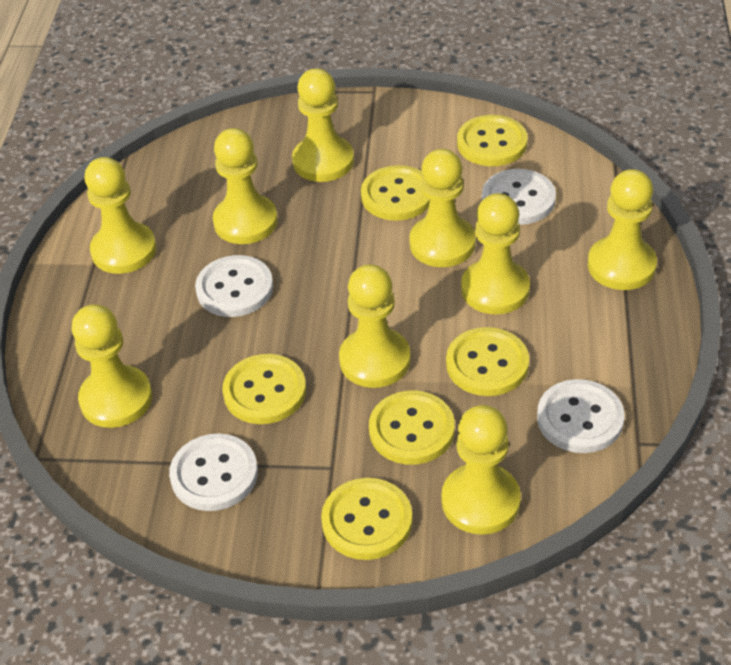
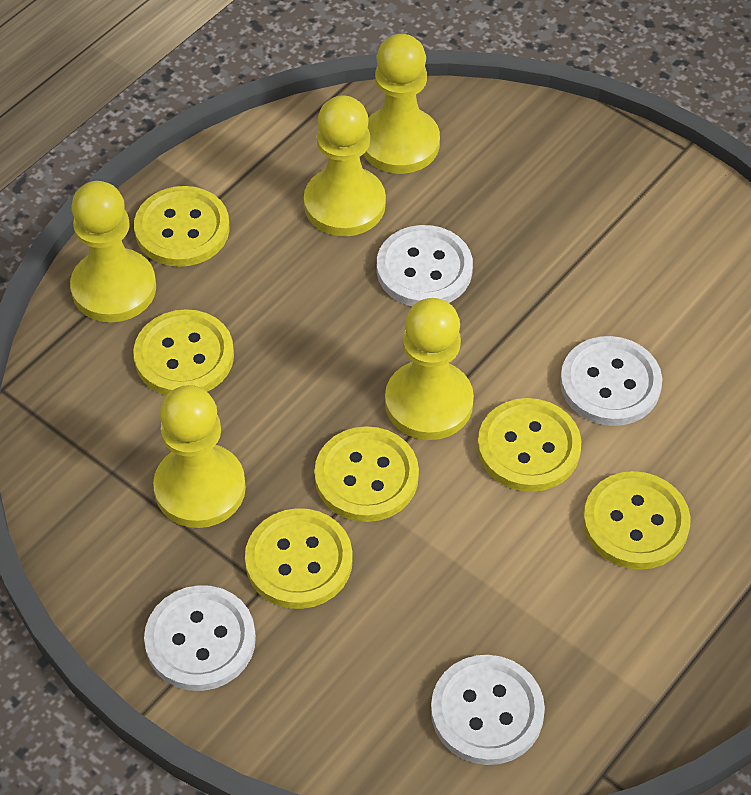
yellow pawn: 9 -> 5

